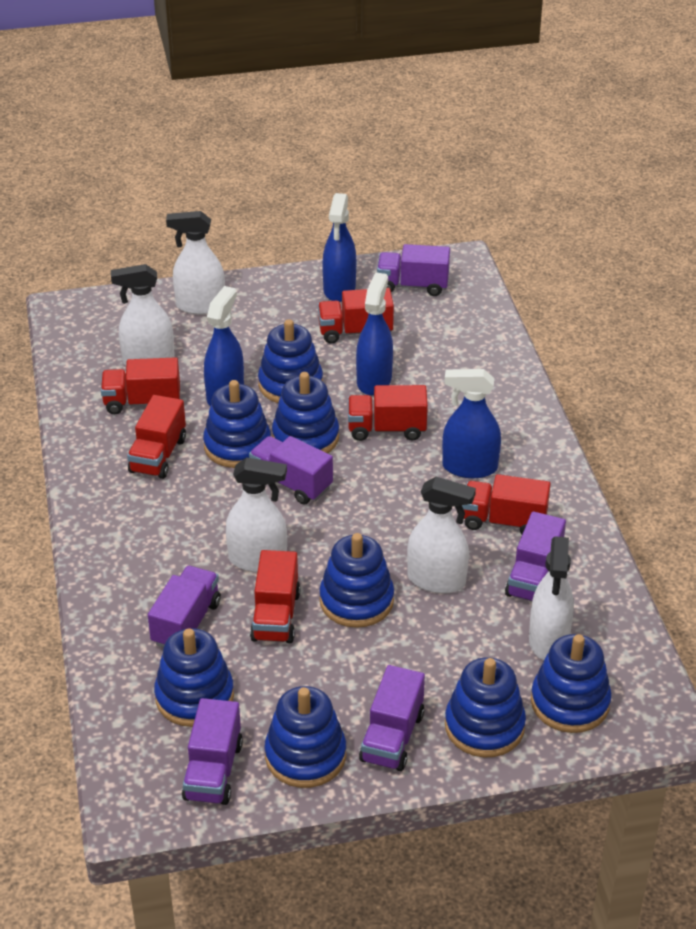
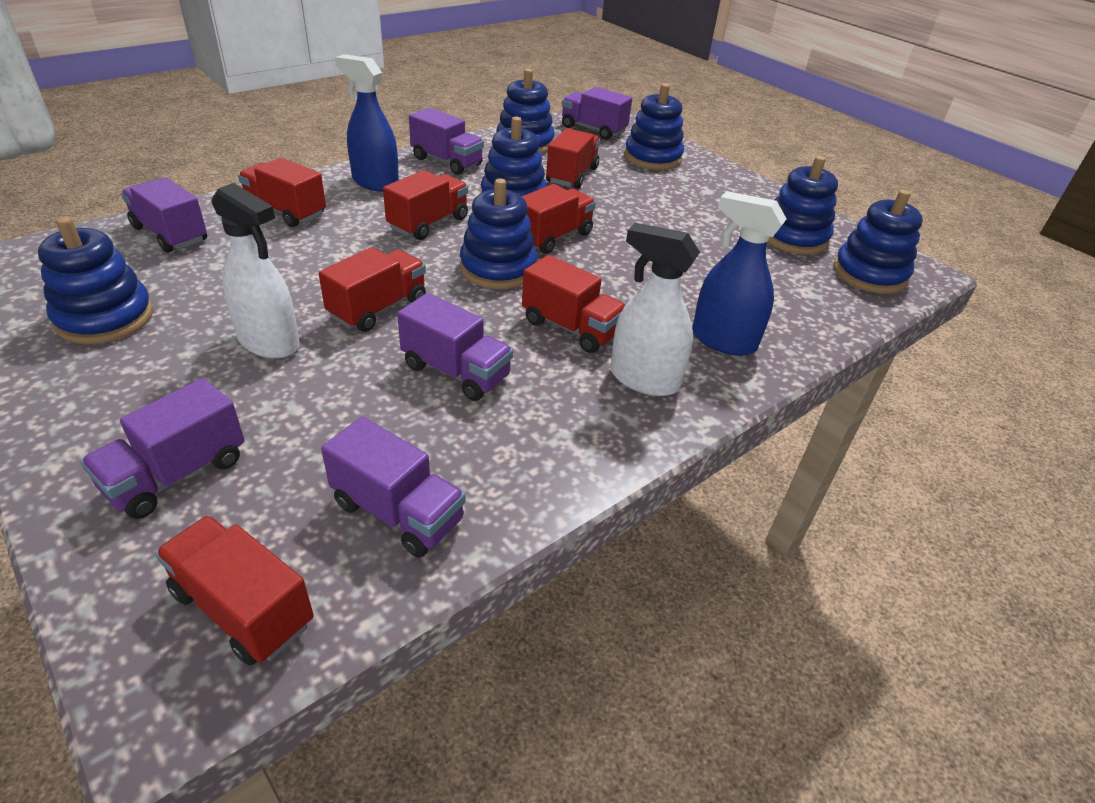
blue spray bottle: 4 -> 2
blue stacking toy: 8 -> 7
red truck: 6 -> 7
white spray bottle: 5 -> 2

